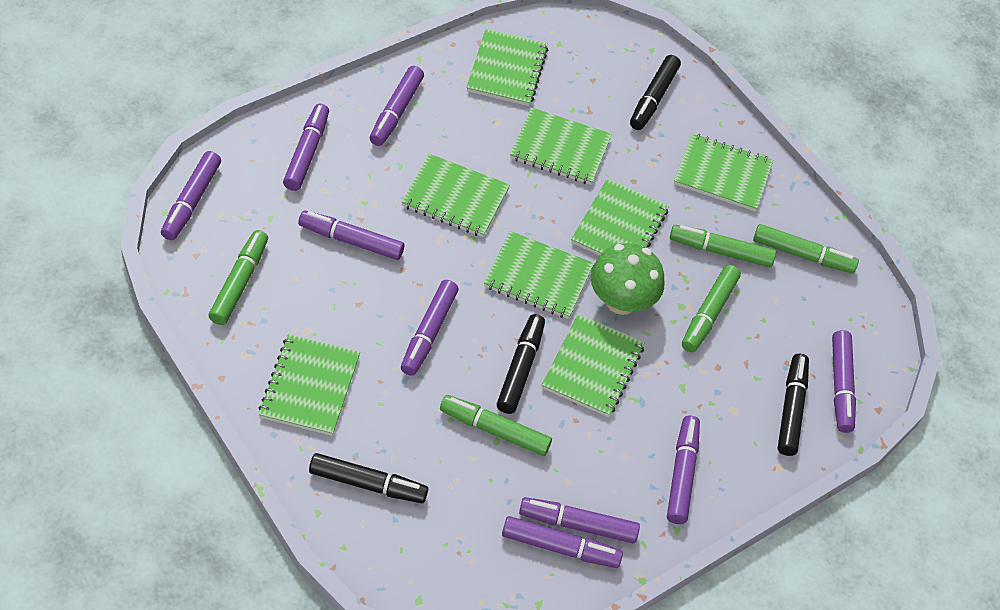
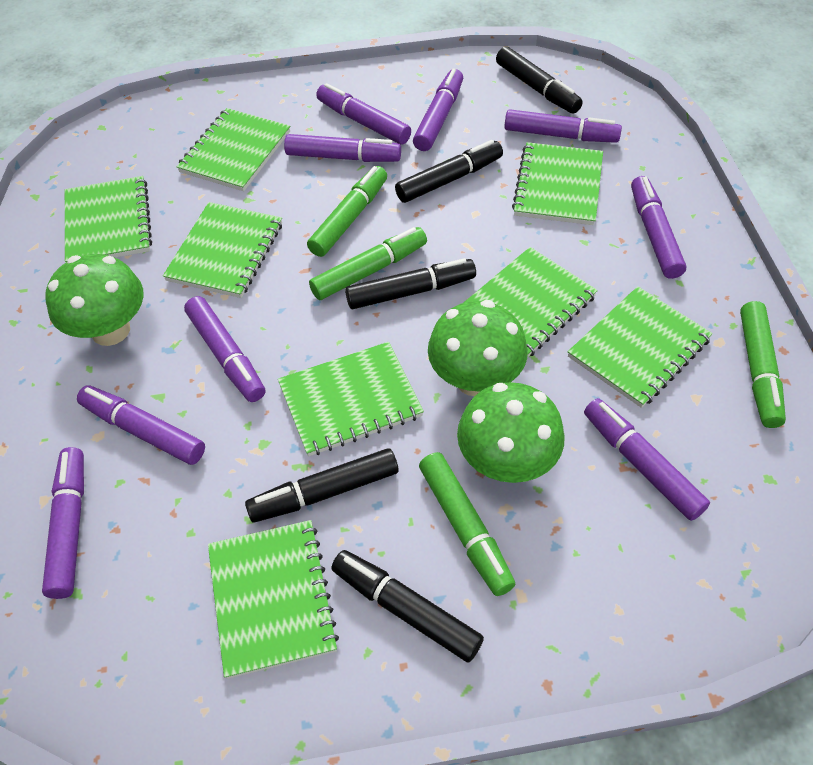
black marker: 4 -> 5
green marker: 5 -> 4
green mushroom: 1 -> 3

